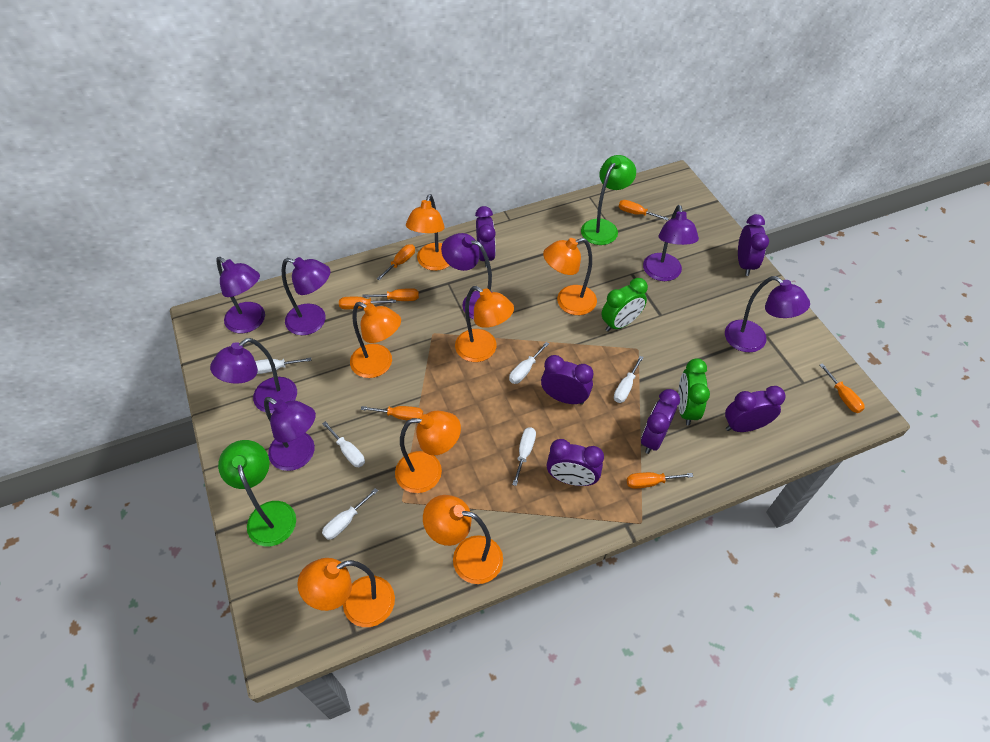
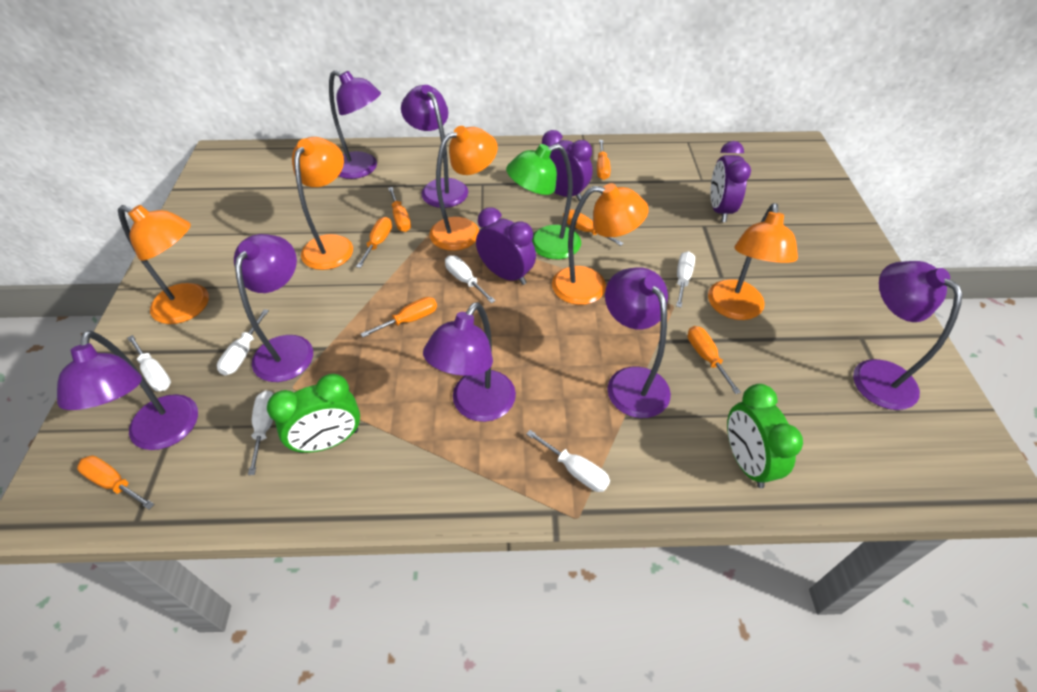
green lamp: 2 -> 1
orange lamp: 7 -> 5
purple clock: 6 -> 3

